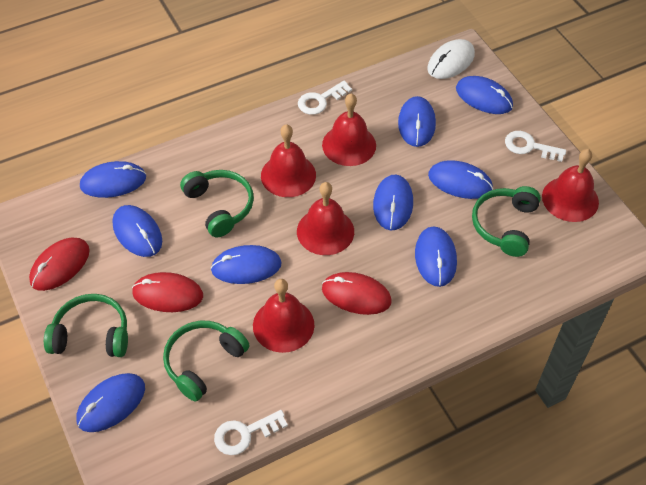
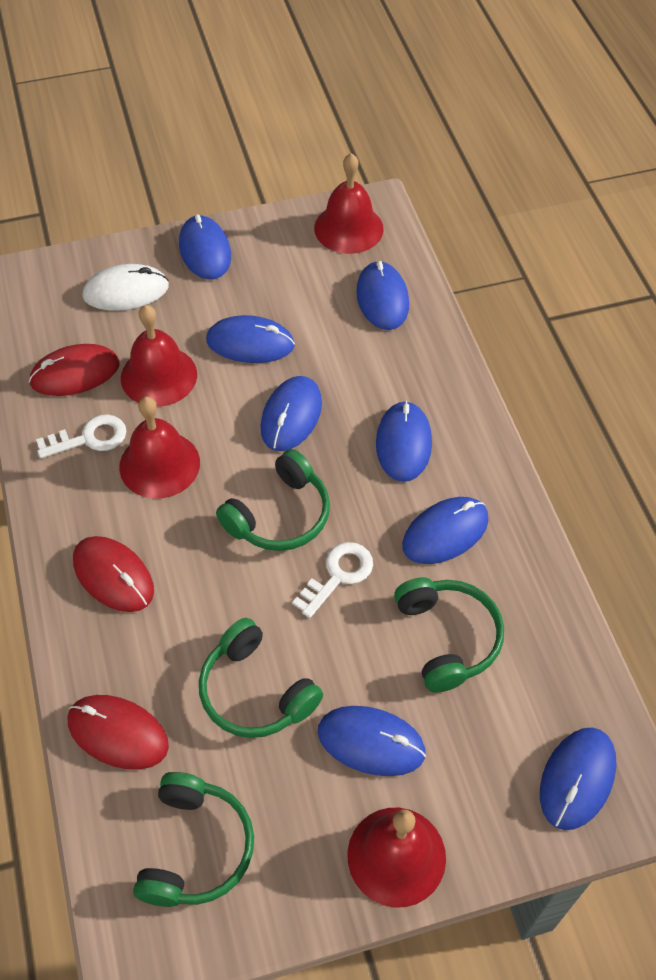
blue mouse: 9 -> 8
red bell: 5 -> 4
white key: 3 -> 2

